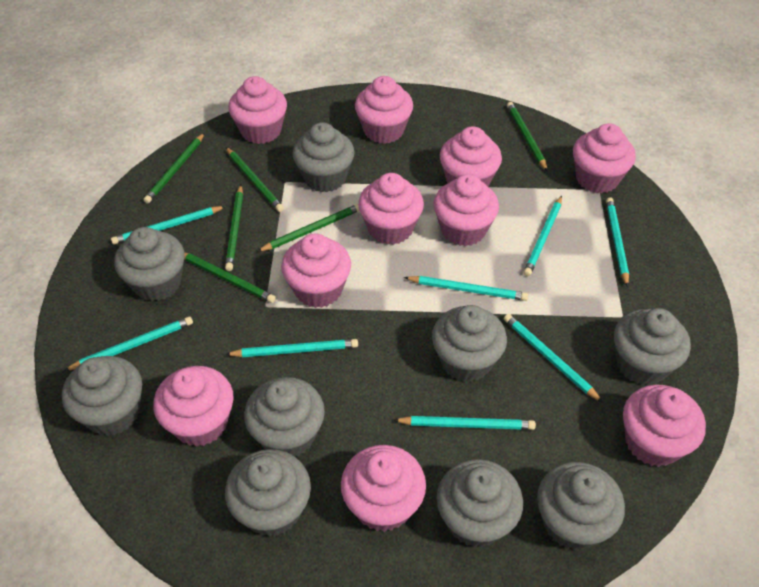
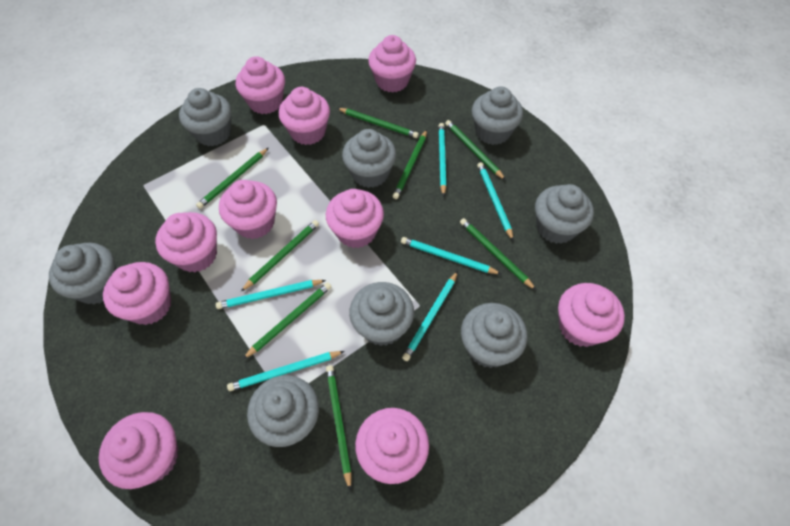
green pencil: 6 -> 8
grey cupcake: 9 -> 8
turquoise pencil: 8 -> 6

